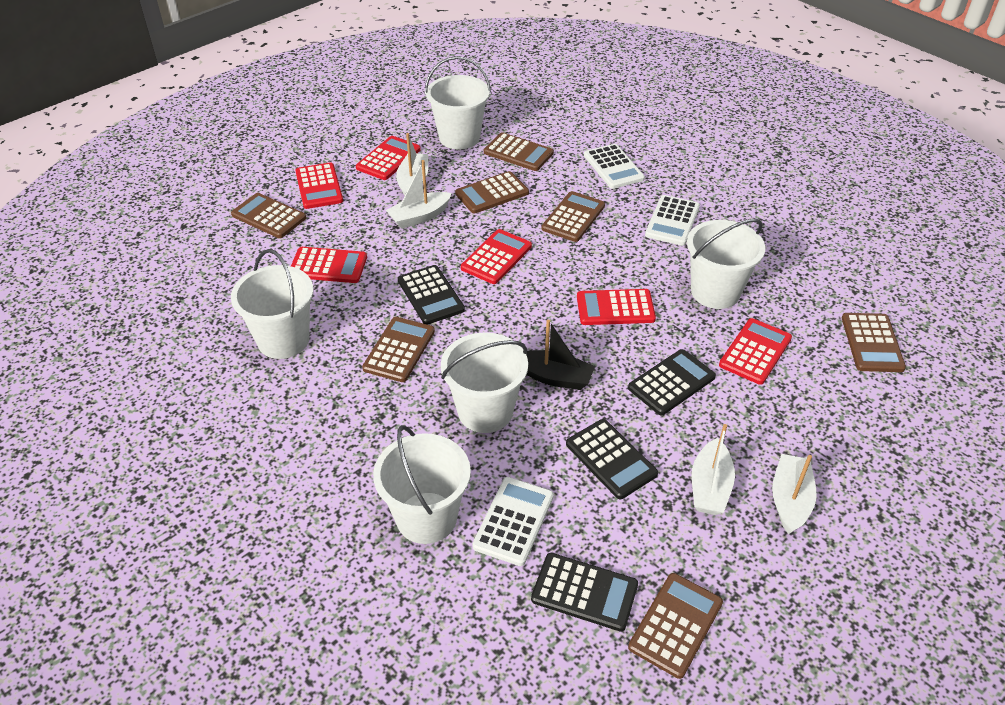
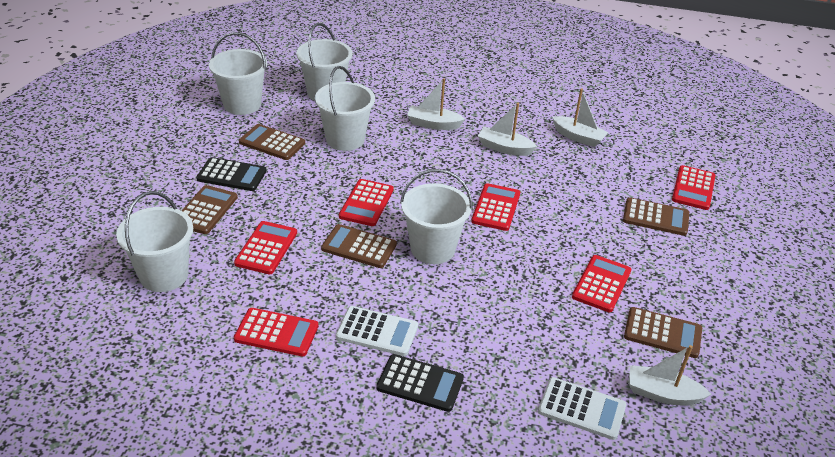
black boat: 1 -> 0
black calculator: 4 -> 2
brown calculator: 7 -> 5
white calculator: 3 -> 2

